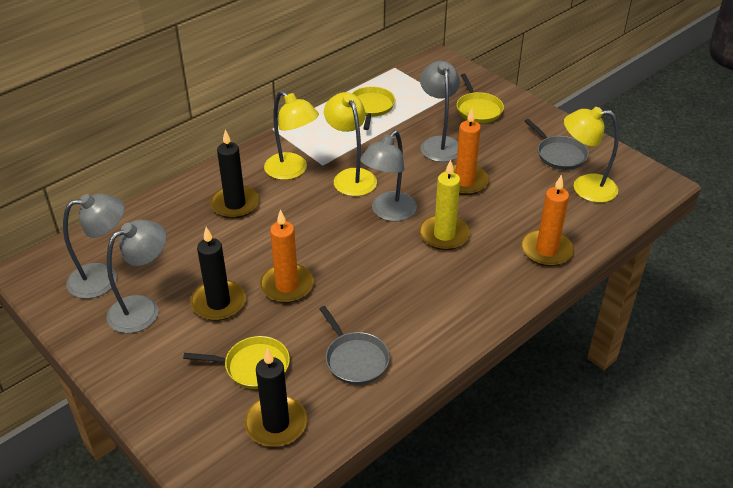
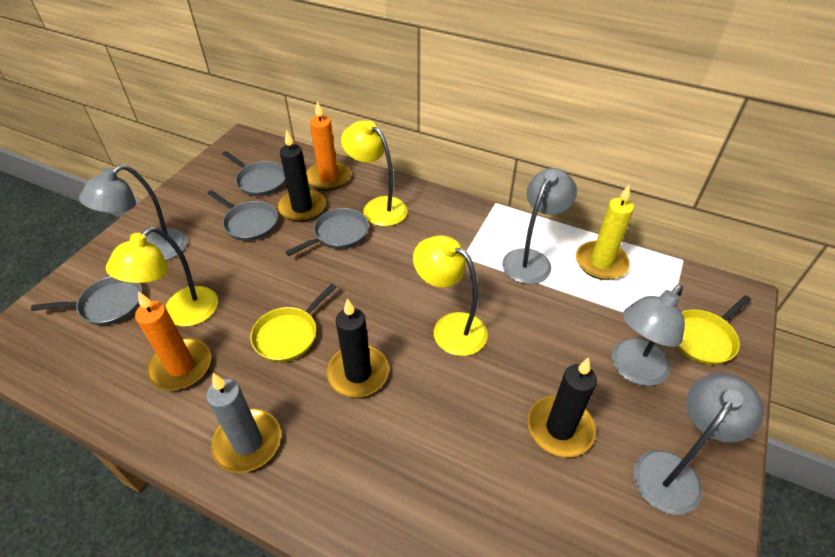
grey candle: 0 -> 1
grey pan: 2 -> 4
orange candle: 3 -> 2
yellow pan: 3 -> 2

